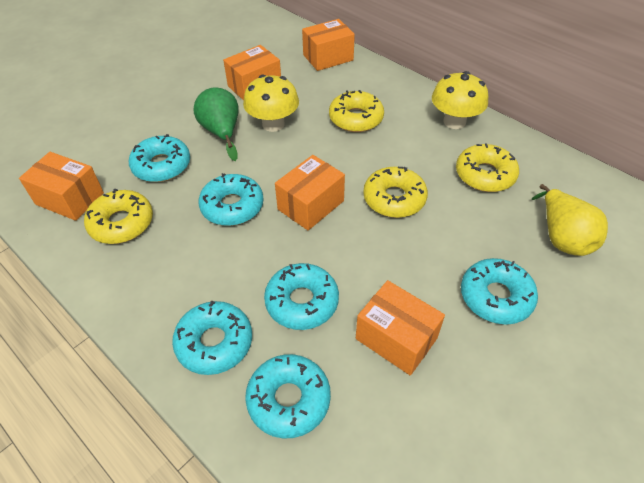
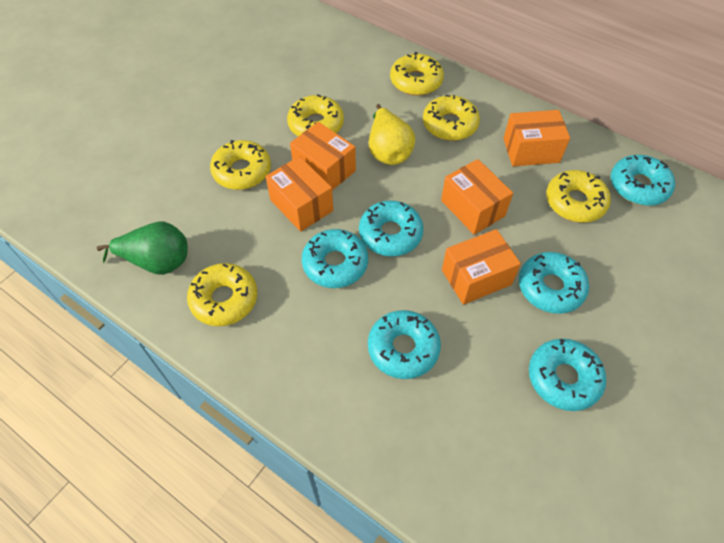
yellow donut: 4 -> 6
yellow mushroom: 2 -> 0

